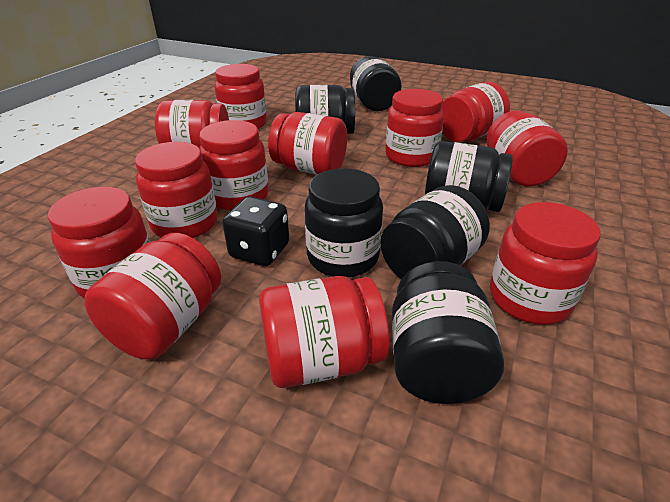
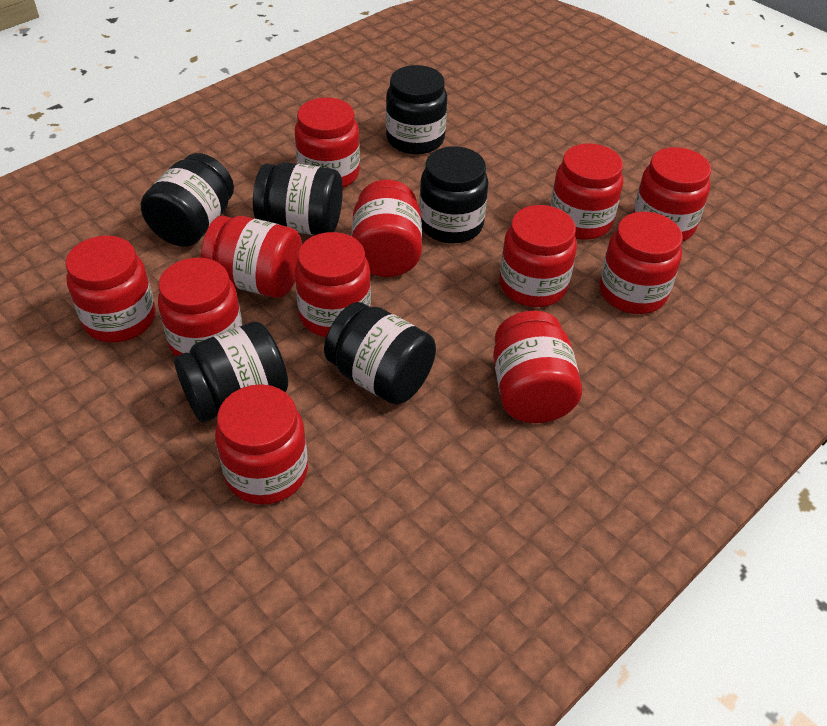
black dice: 1 -> 0

